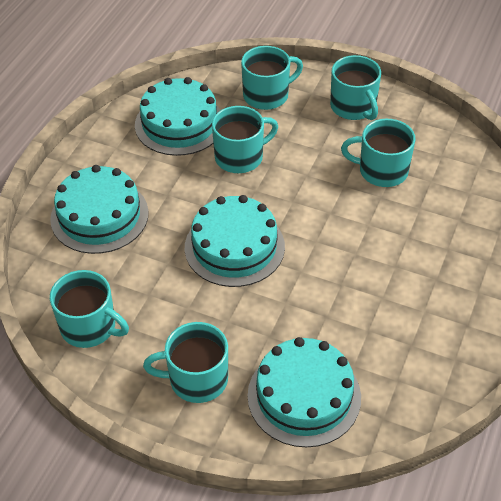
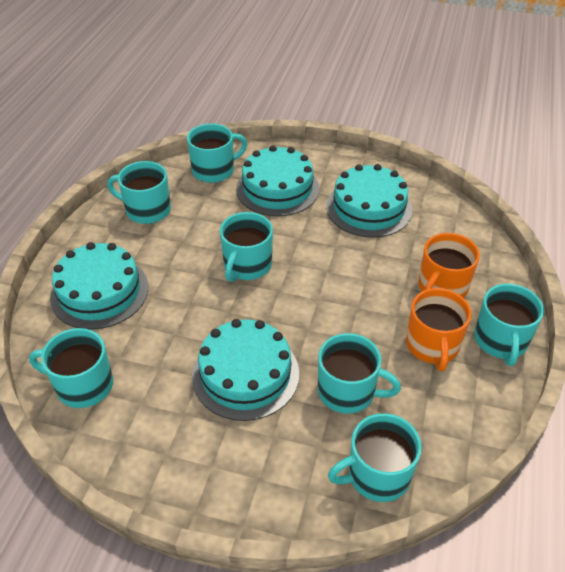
orange mug: 0 -> 2
turquoise mug: 6 -> 7

